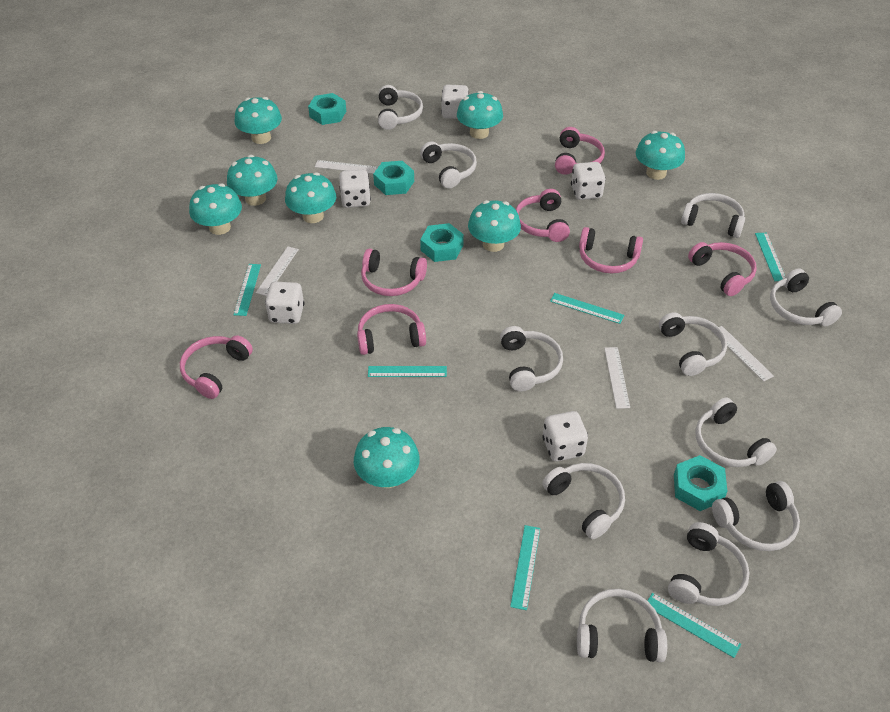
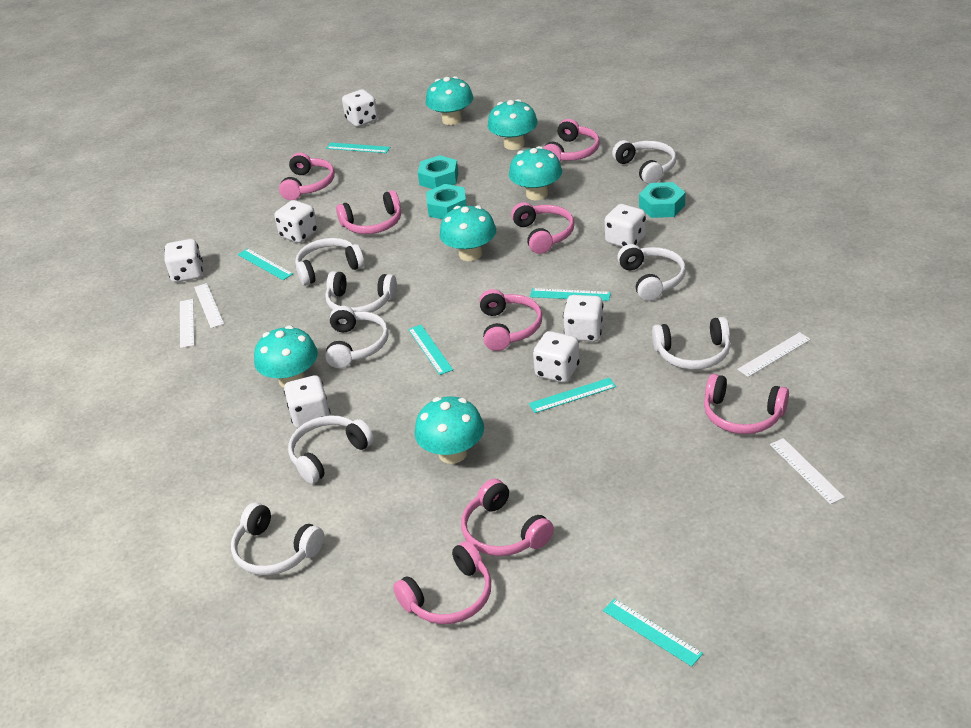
pink headphones: 7 -> 8
turquoise mushroom: 8 -> 6
turquoise nut: 4 -> 3
white dice: 5 -> 7
white headphones: 11 -> 8

